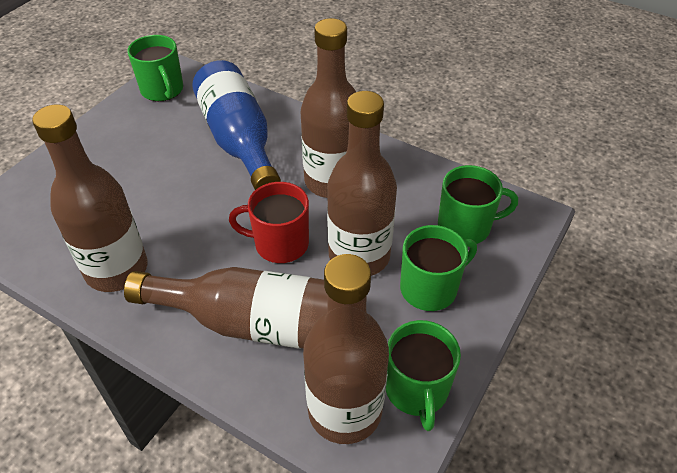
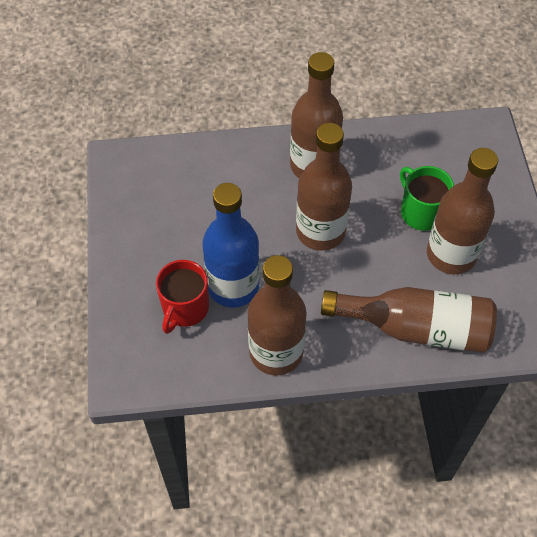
green mug: 4 -> 1

